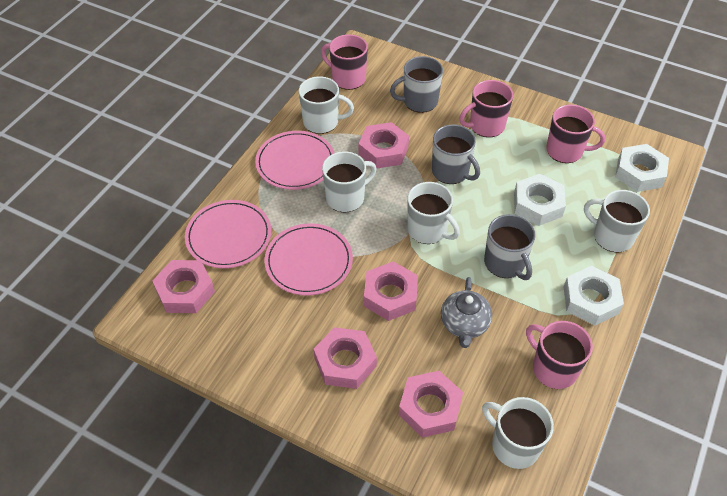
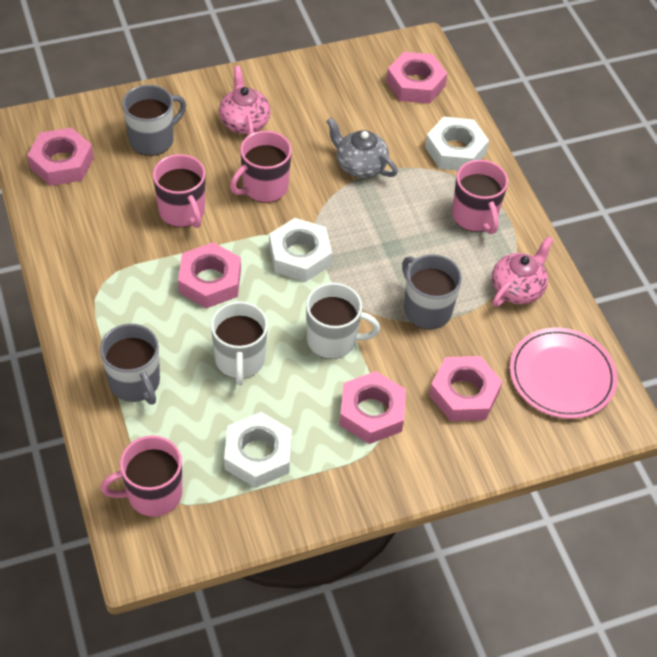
pink plate: 3 -> 1
pink teapot: 0 -> 2
white mug: 5 -> 2

